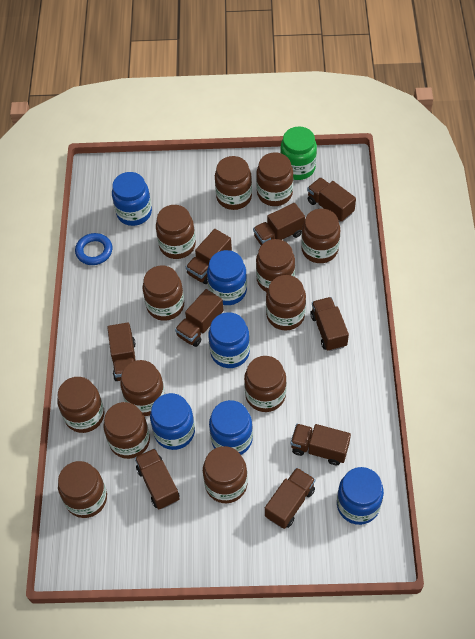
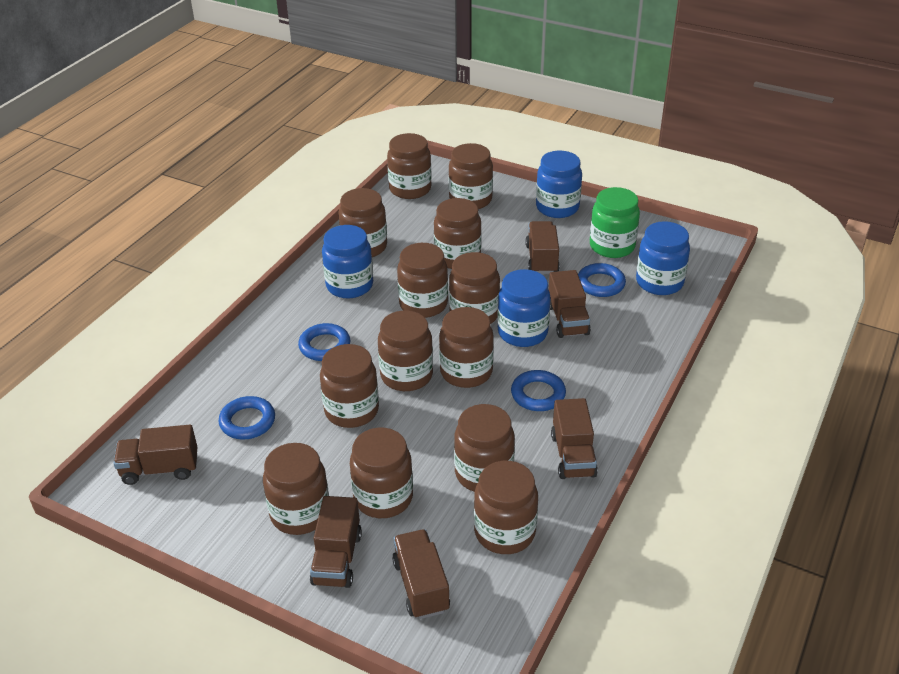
blue jar: 6 -> 4
blue ring: 1 -> 4
brown truck: 9 -> 6

